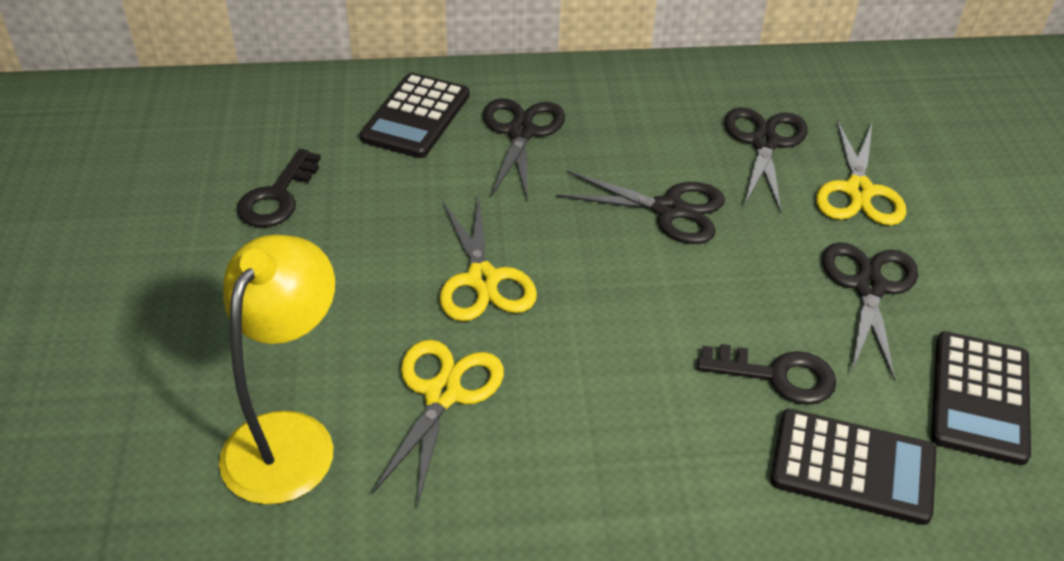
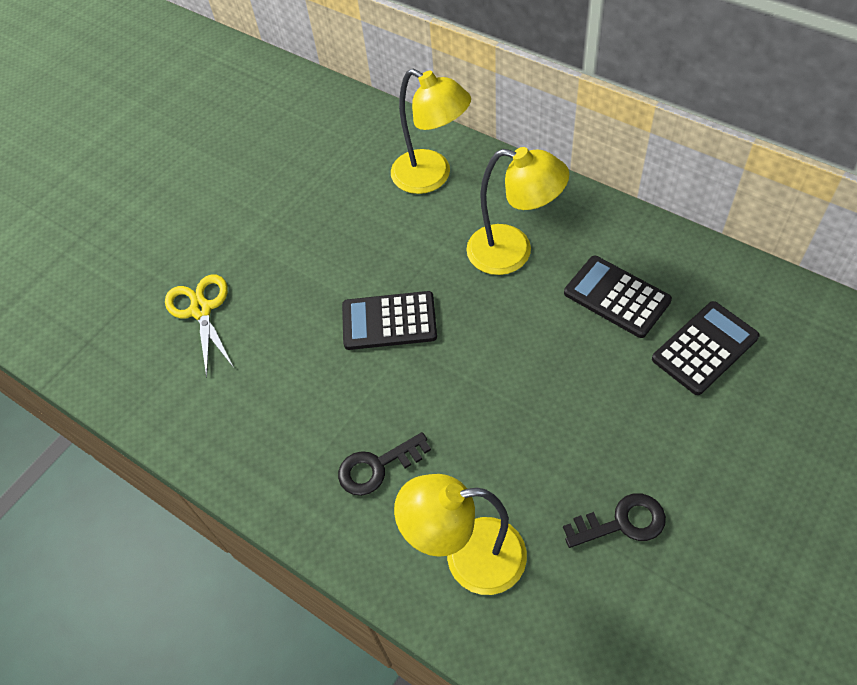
black scissors: 4 -> 0
yellow lamp: 1 -> 3
yellow scissors: 3 -> 1

